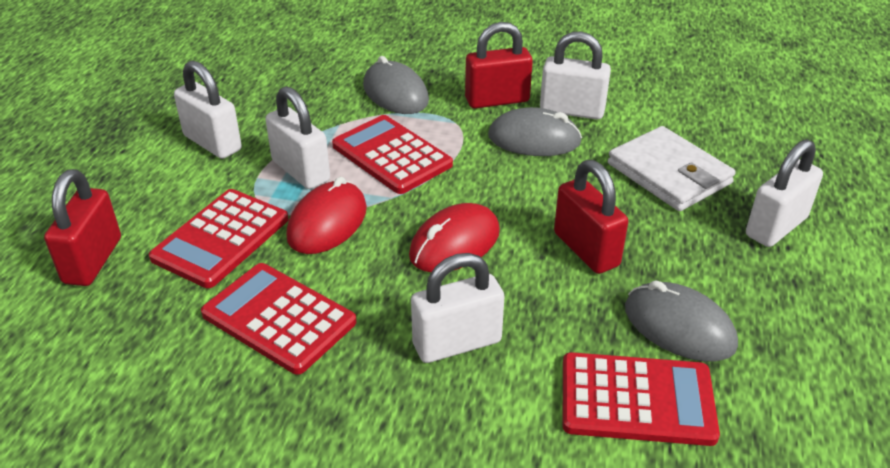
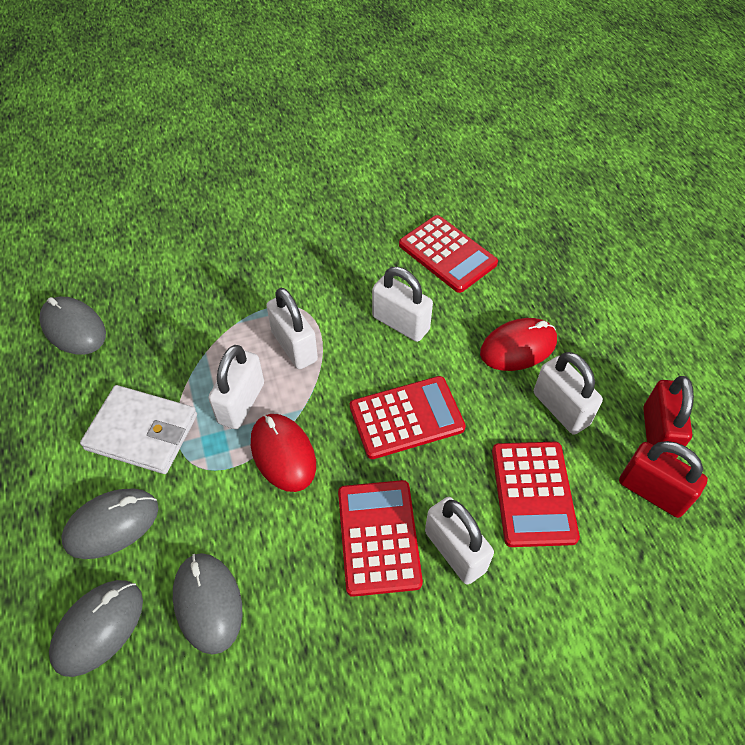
grey mouse: 3 -> 4
red padlock: 3 -> 2

